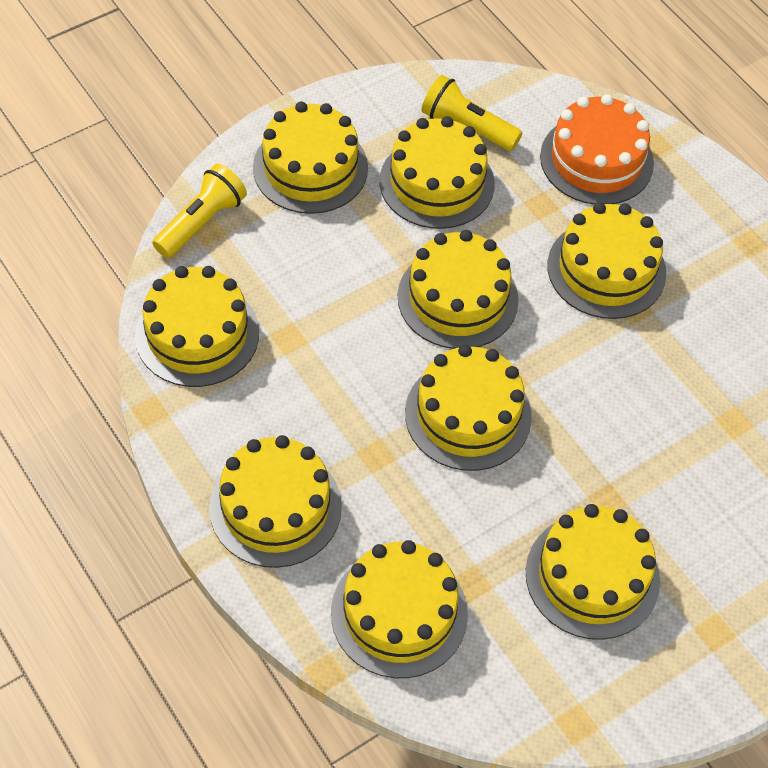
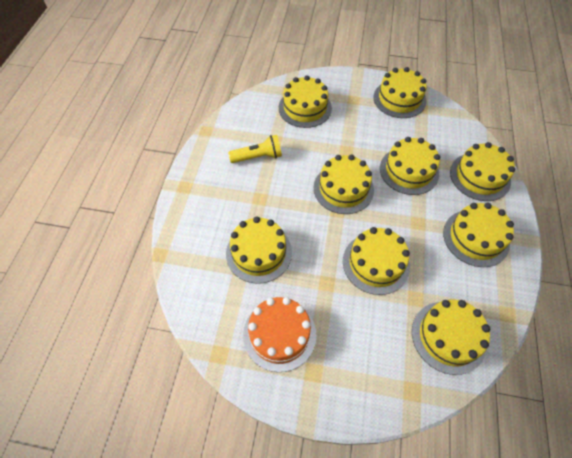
yellow flashlight: 2 -> 1

